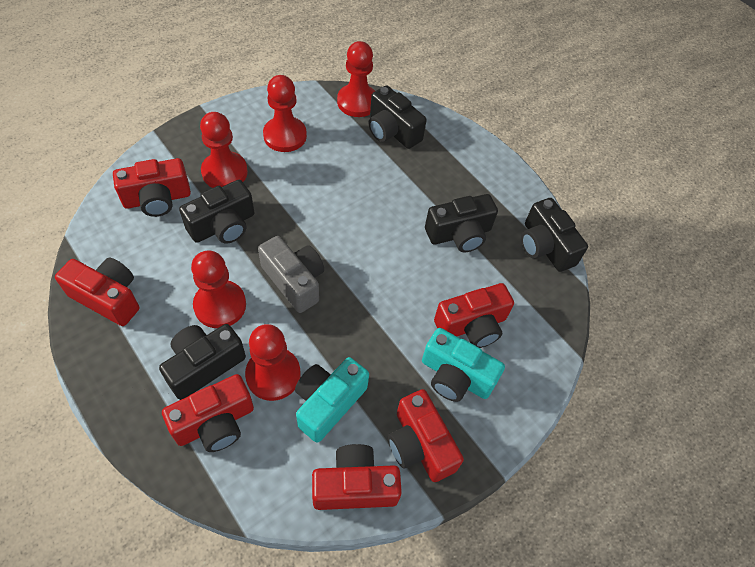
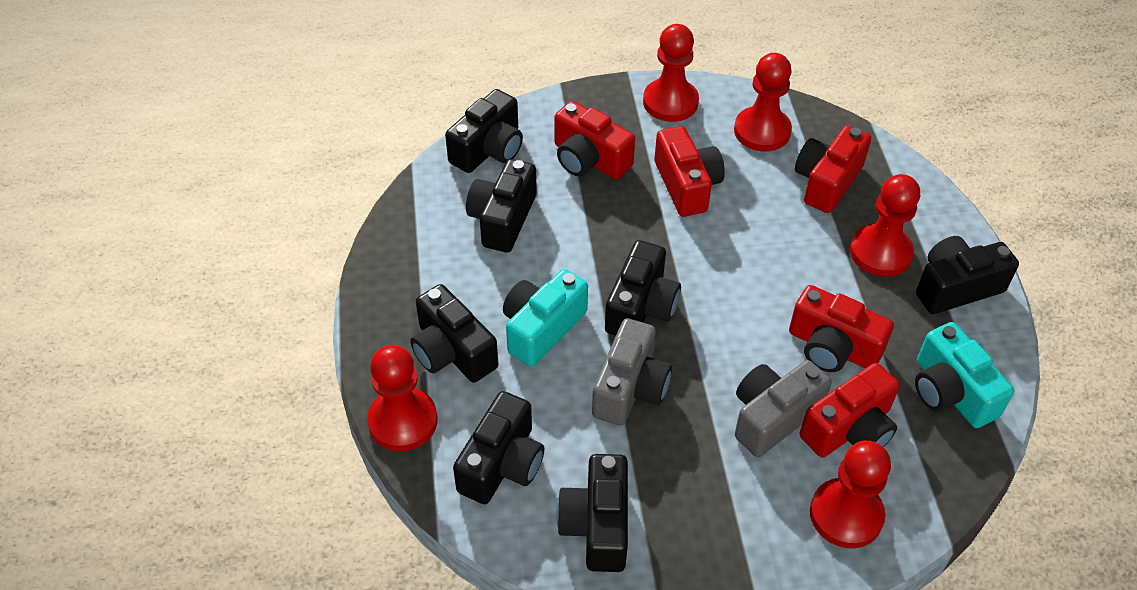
black camera: 5 -> 7
grey camera: 1 -> 2
red camera: 6 -> 5

